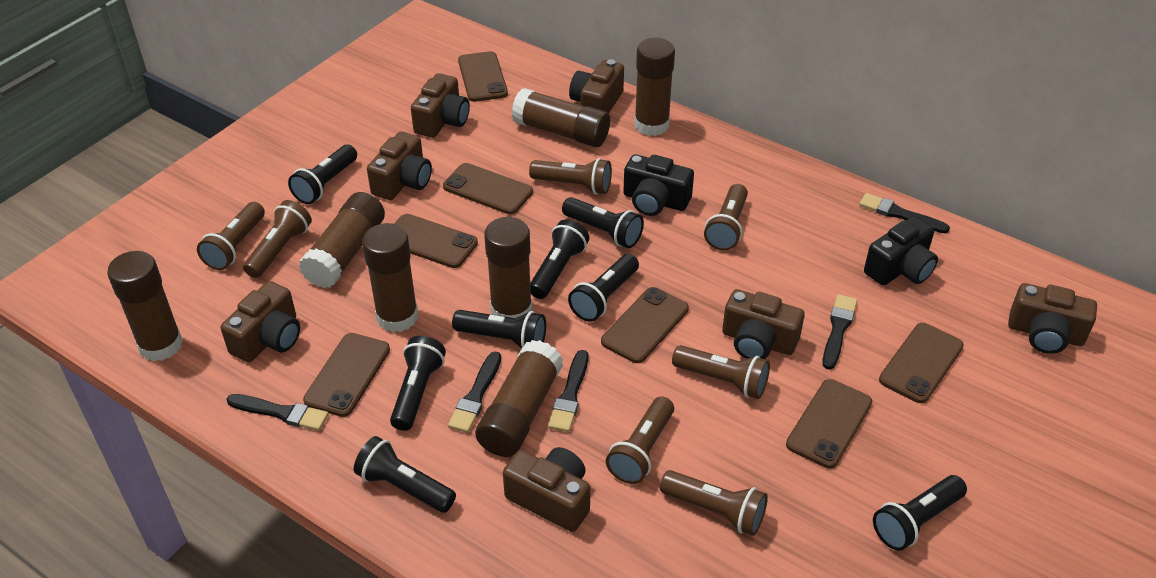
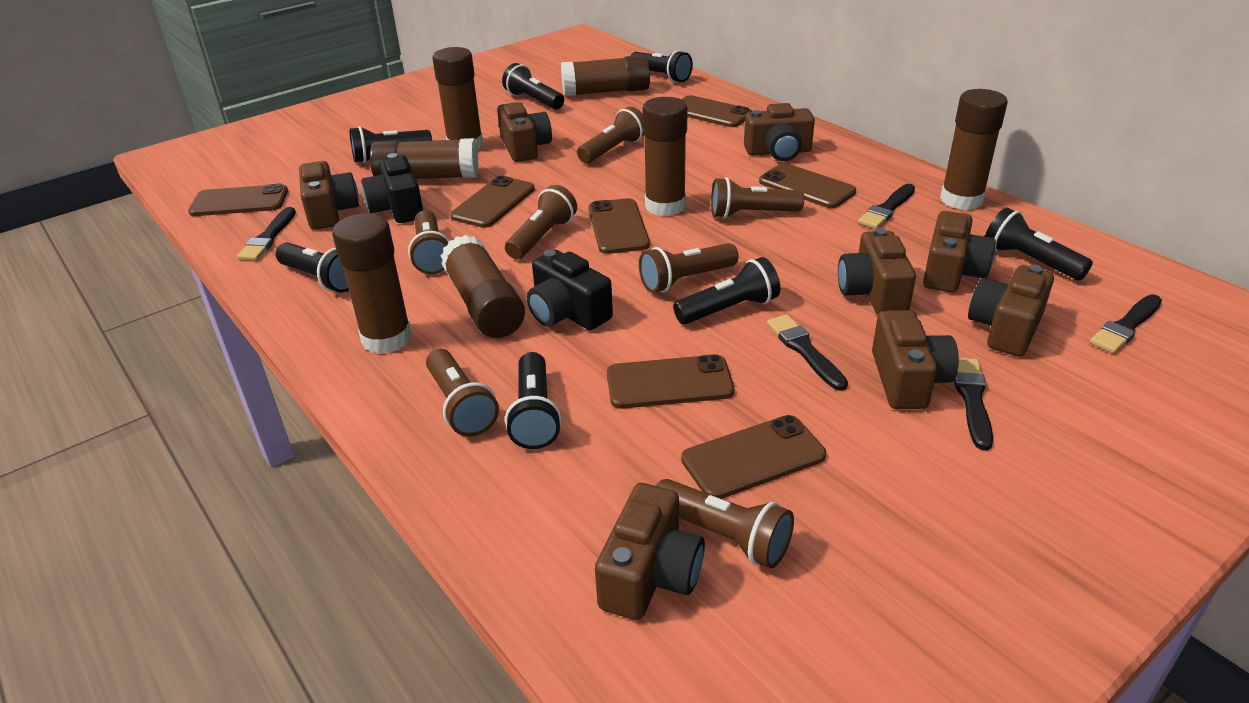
black flashlight: 8 -> 7
brown camera: 7 -> 8

